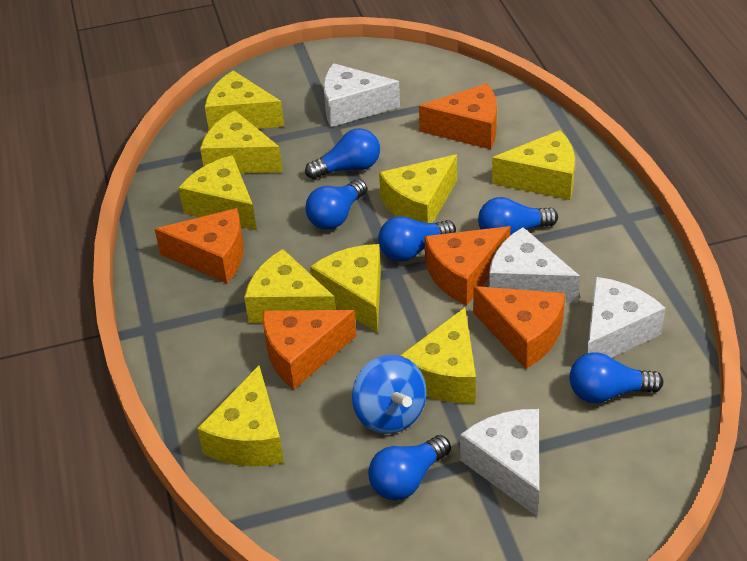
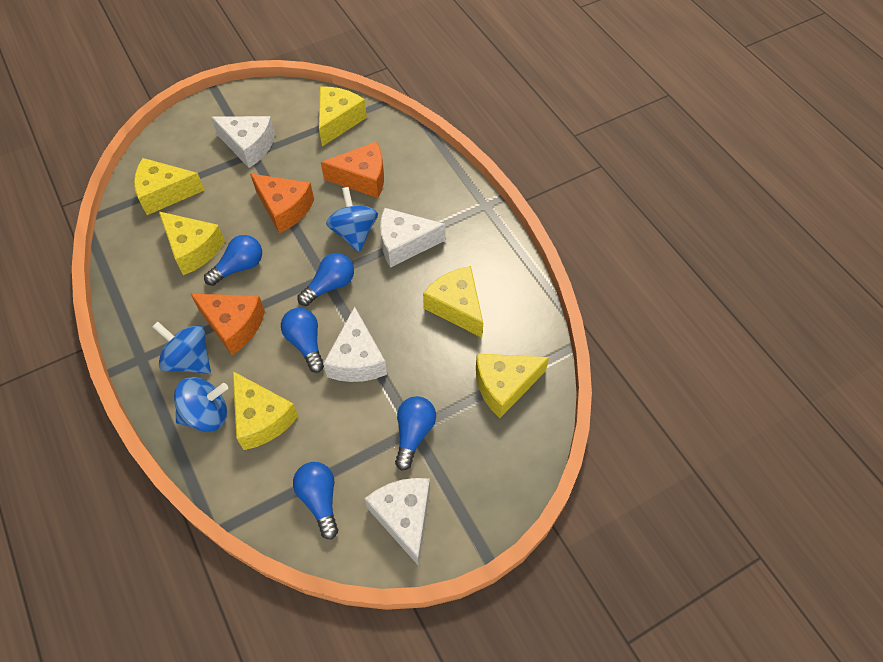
blue light bulb: 6 -> 5
blue spinning top: 1 -> 3
orange cheese: 5 -> 3
yellow cheese: 9 -> 6

